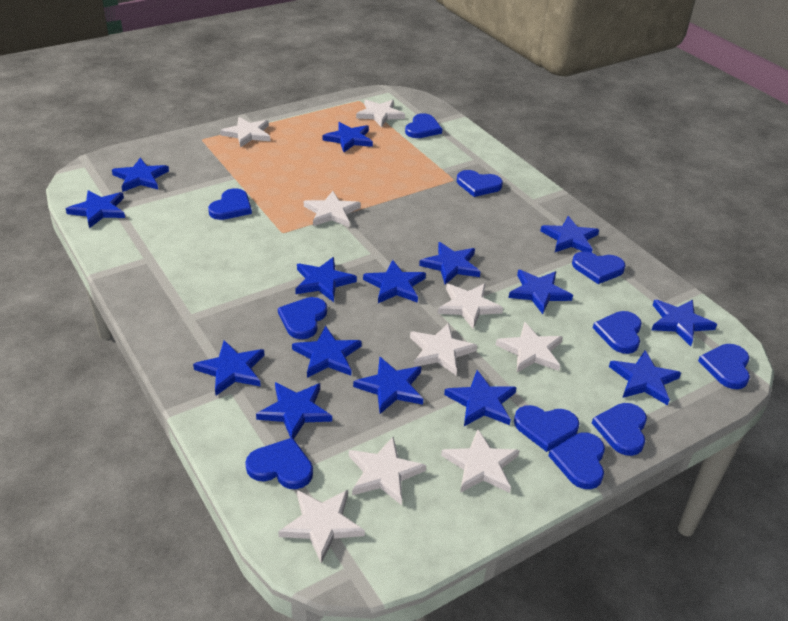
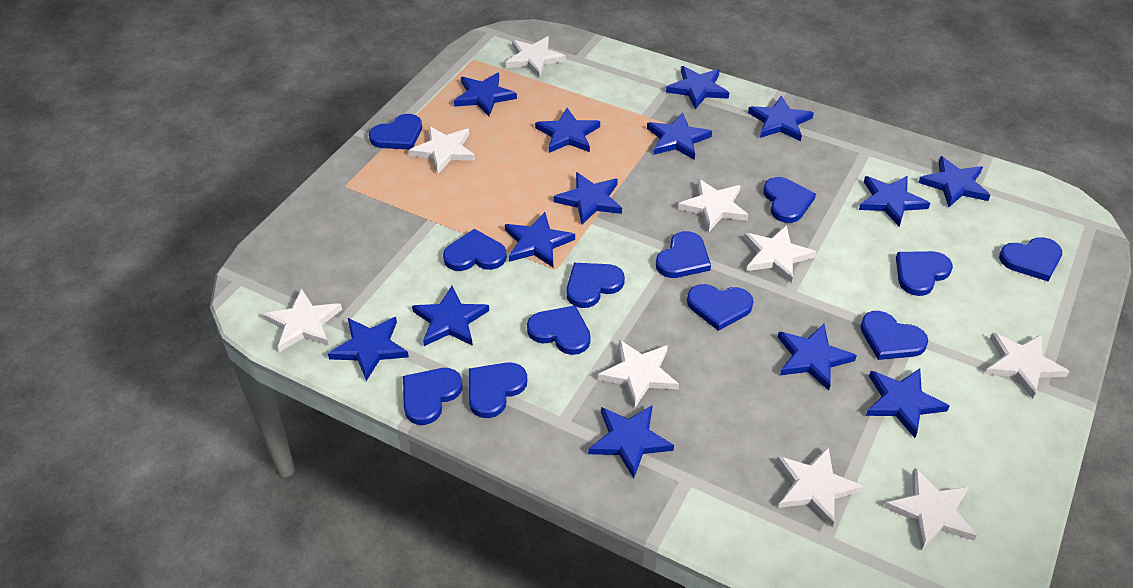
blue heart: 11 -> 12
blue star: 15 -> 14

